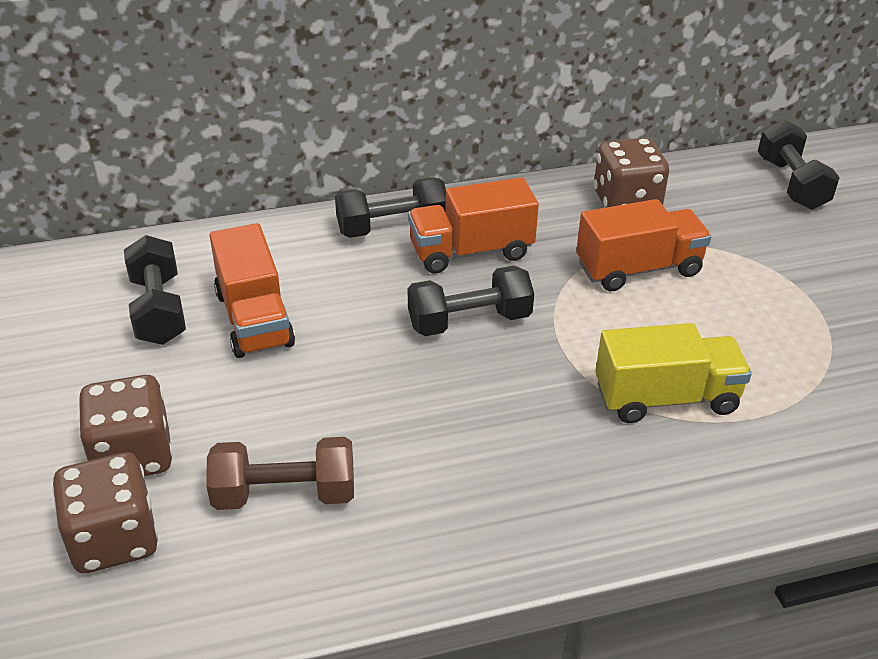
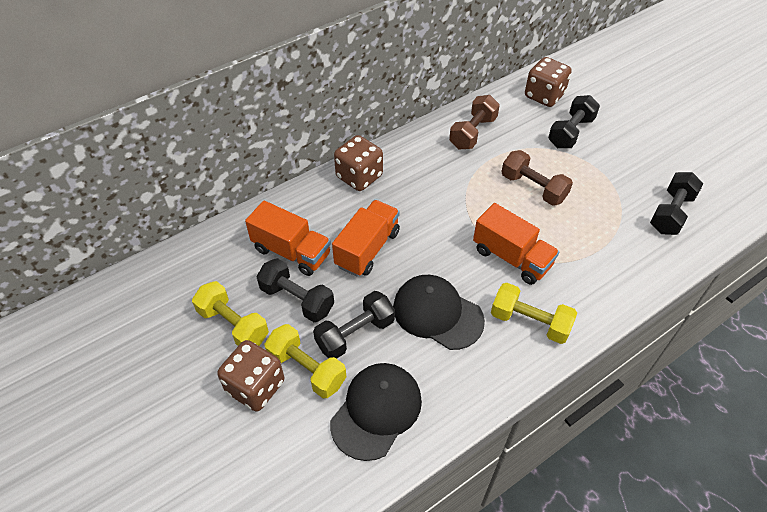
black cap: 0 -> 2
brown dumbbell: 1 -> 2
yellow dumbbell: 0 -> 3
yellow truck: 1 -> 0

